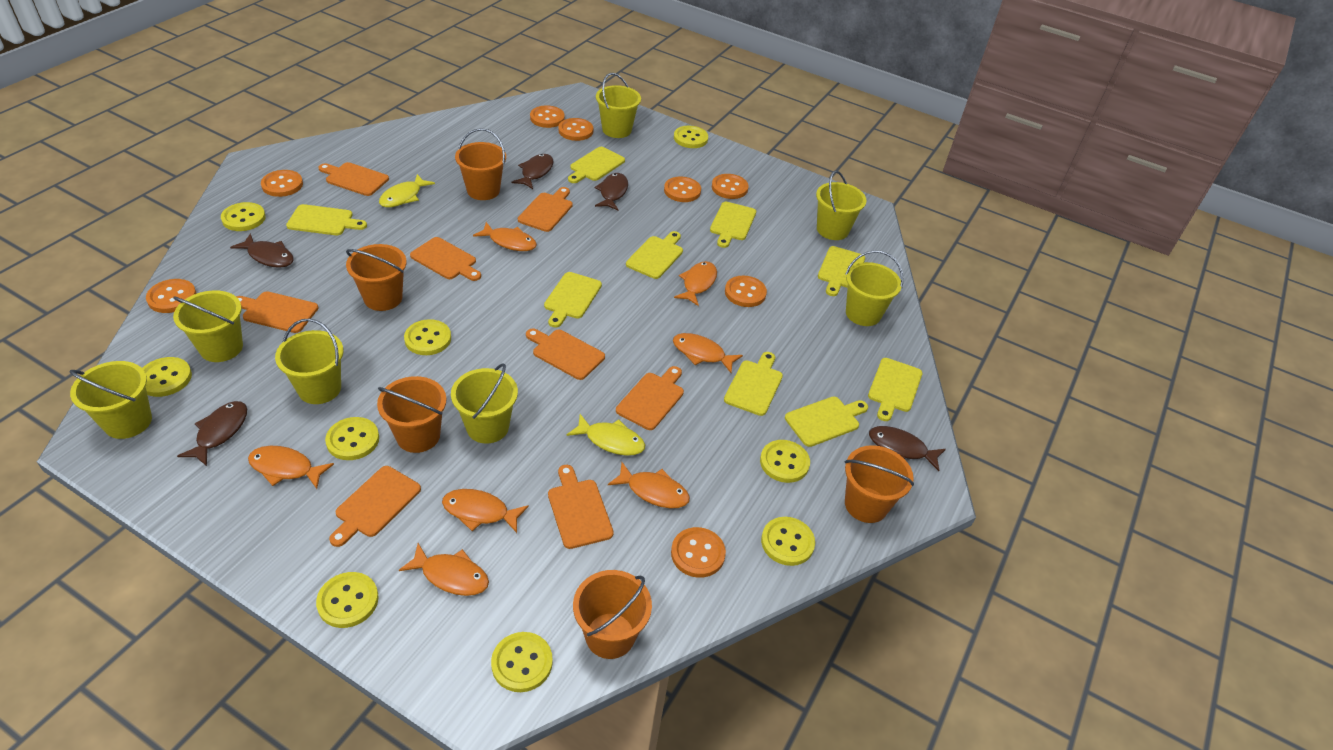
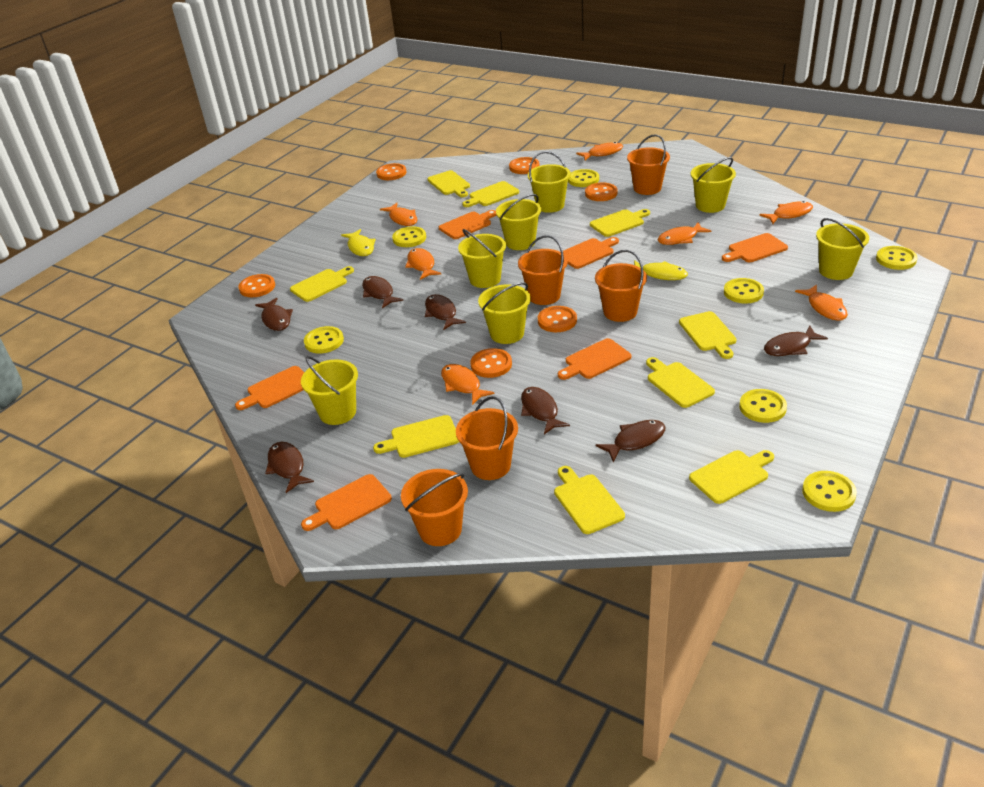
brown fish: 5 -> 7
orange button: 8 -> 6
orange cutting board: 8 -> 6
yellow button: 9 -> 7

